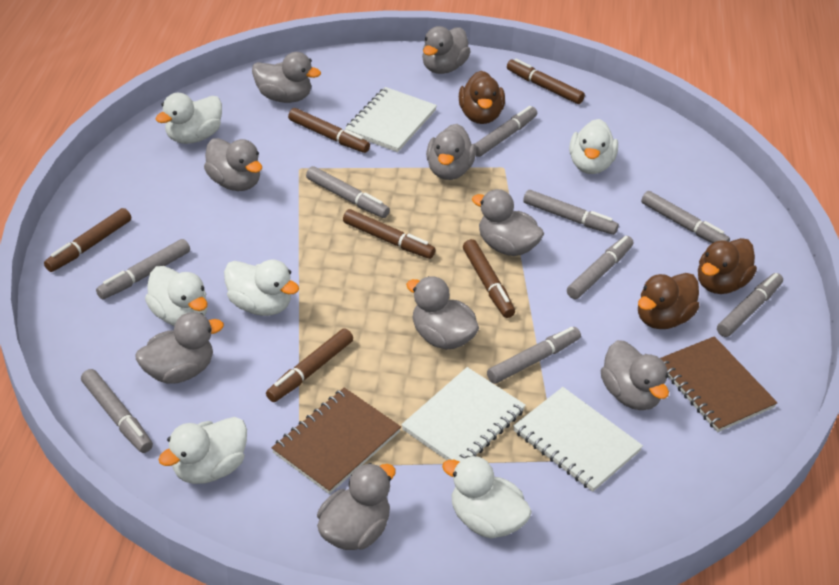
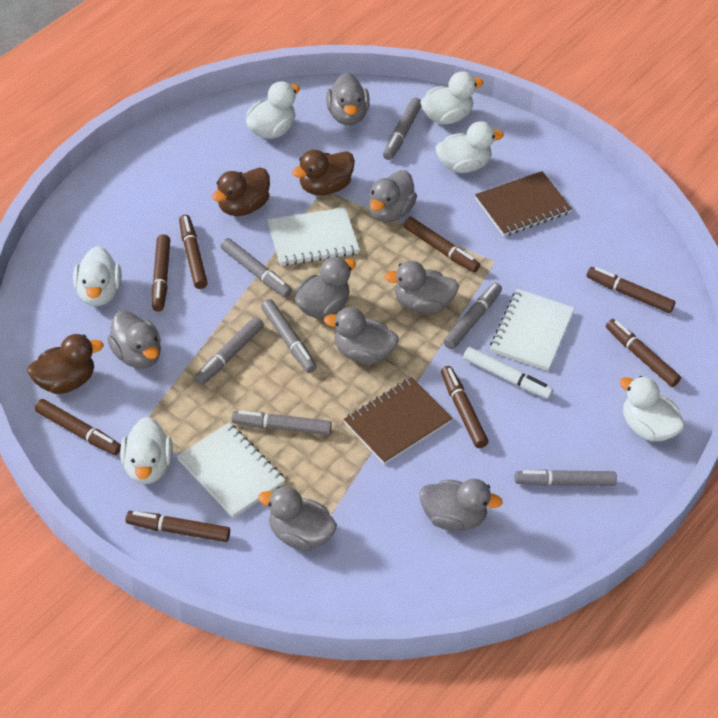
brown marker: 6 -> 8
grey duck: 9 -> 8
grey marker: 9 -> 7
white marker: 0 -> 1

